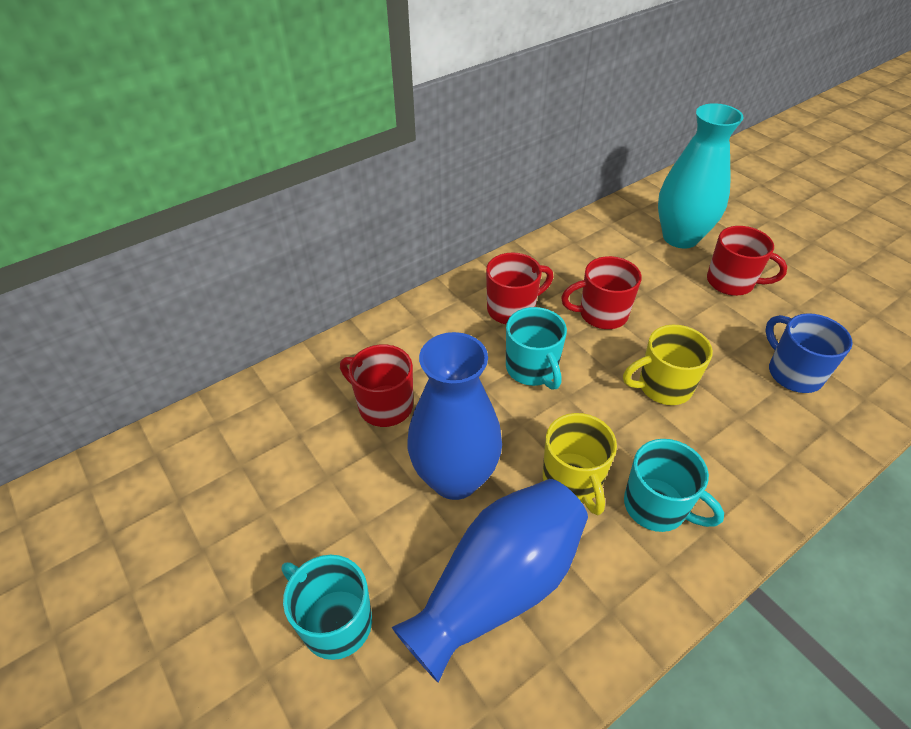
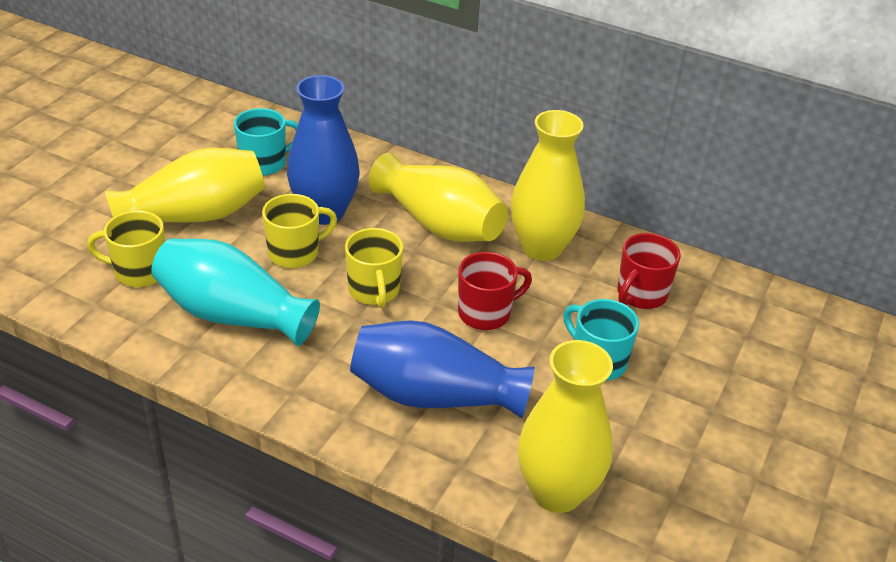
blue mug: 1 -> 0
red mug: 4 -> 2
turquoise mug: 3 -> 2
yellow mug: 2 -> 3
yellow vase: 0 -> 4

